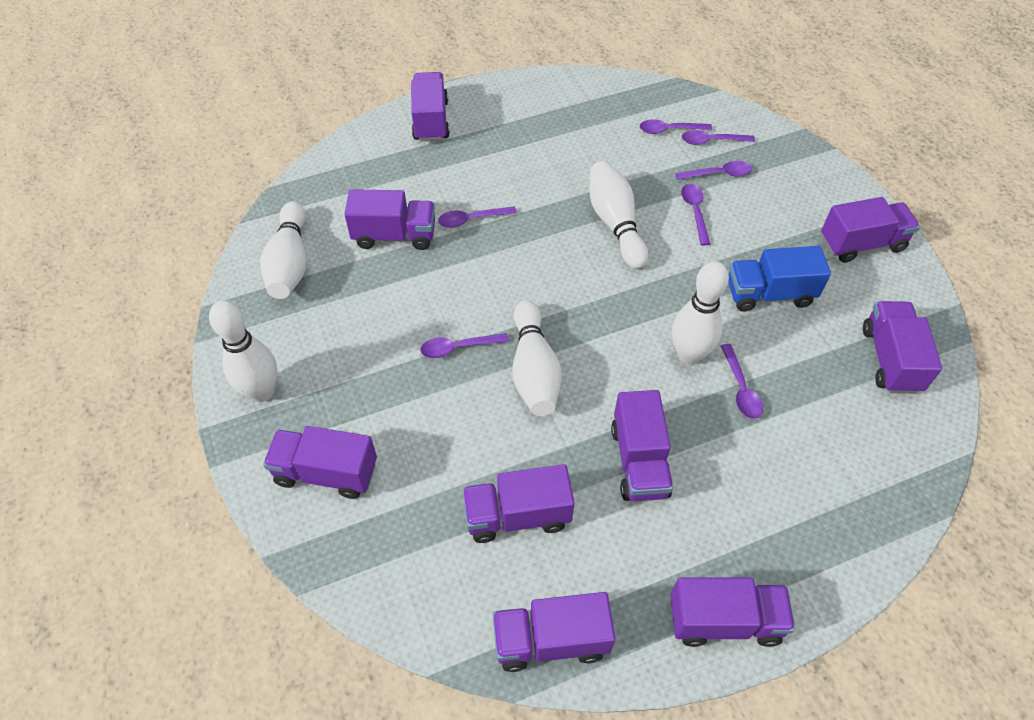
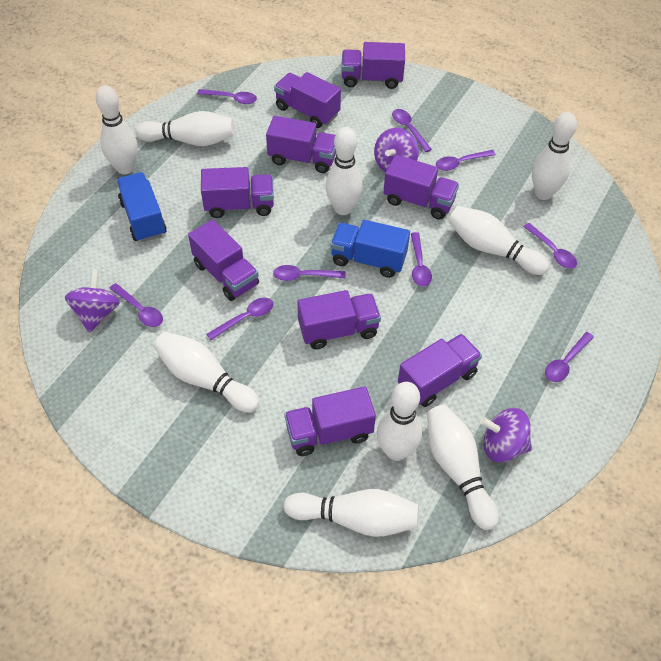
blue truck: 1 -> 2
purple spinning top: 0 -> 3
purple spoon: 7 -> 9
white bowling pin: 5 -> 9

